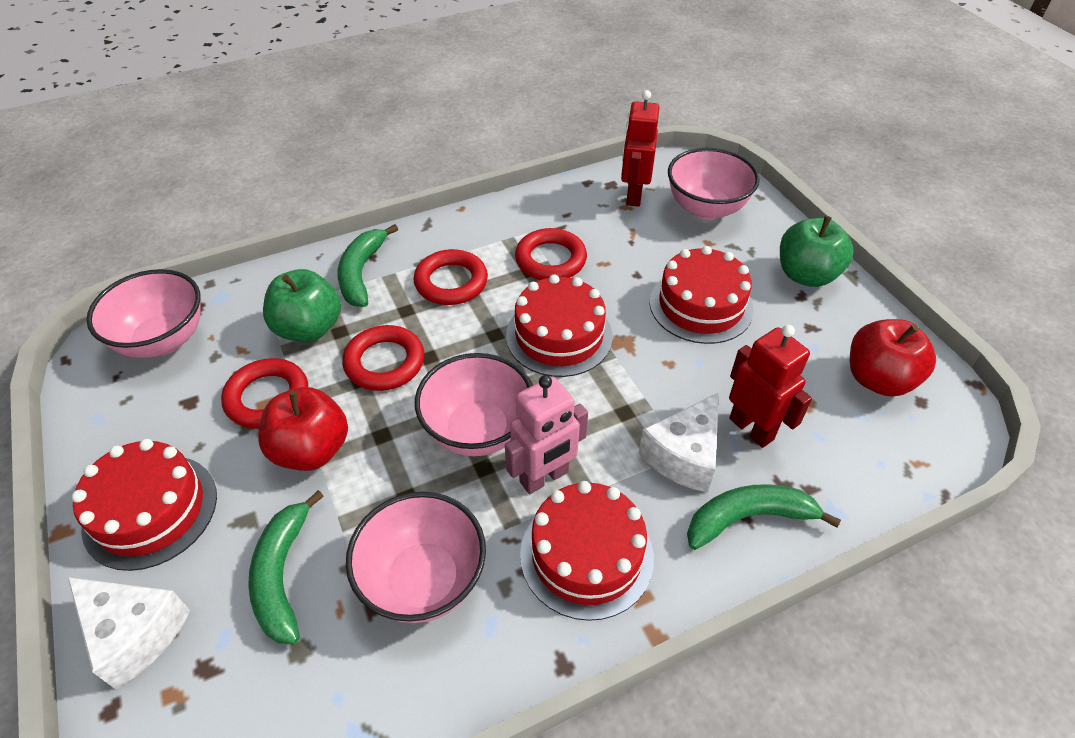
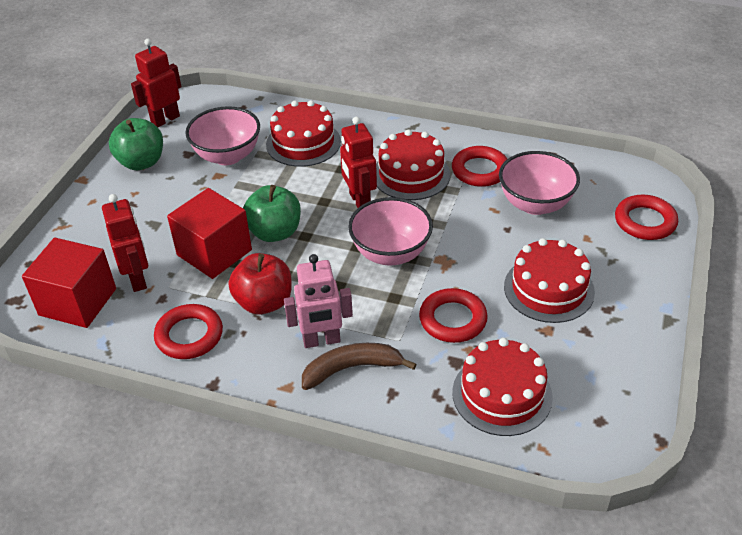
brown banana: 0 -> 1
green banana: 3 -> 0
pink bowl: 4 -> 3
red apple: 2 -> 1
red cube: 0 -> 2
red robot: 2 -> 3
white cheese: 2 -> 0

